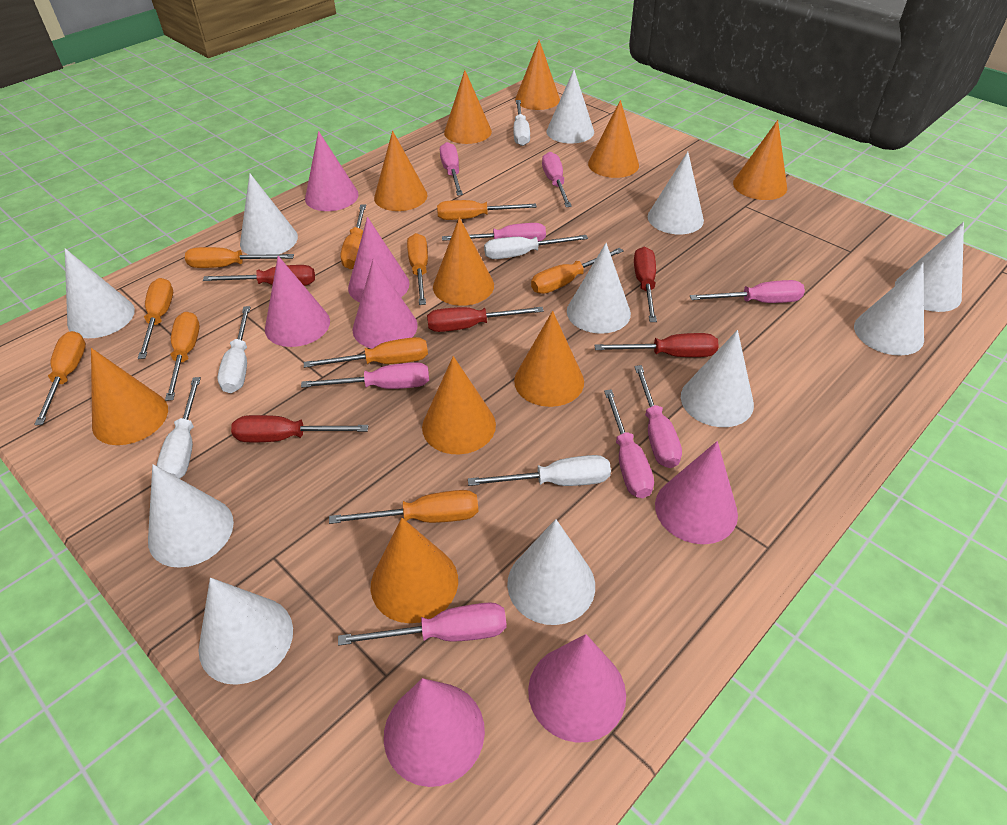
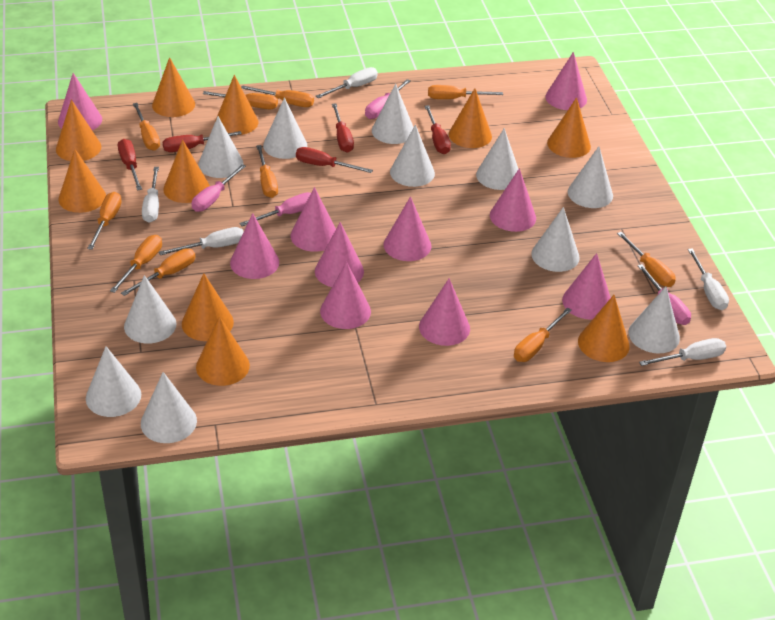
pink cone: 7 -> 10
pink screwdriver: 8 -> 4

